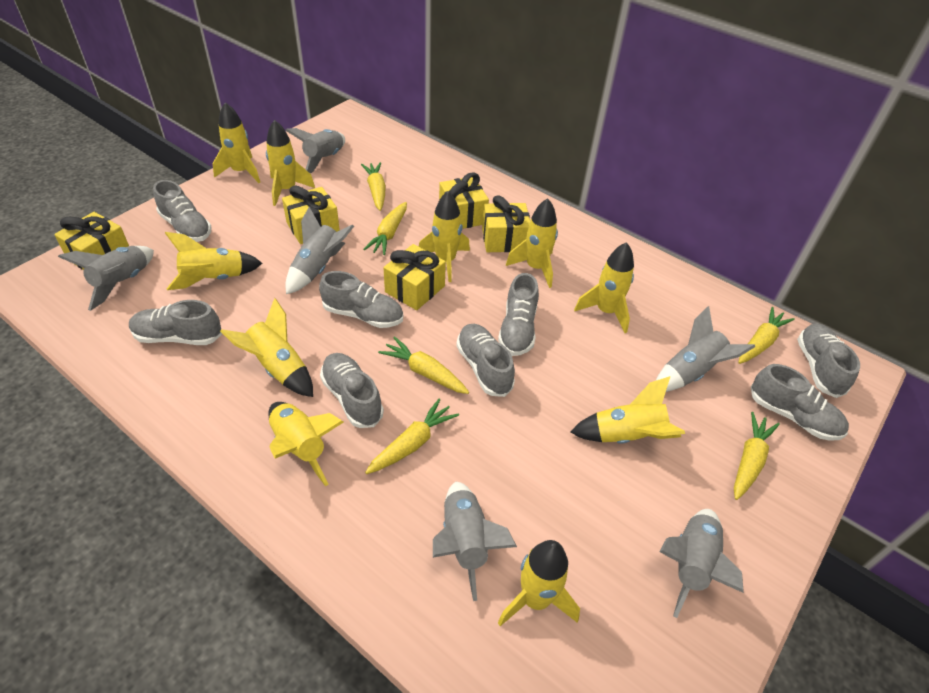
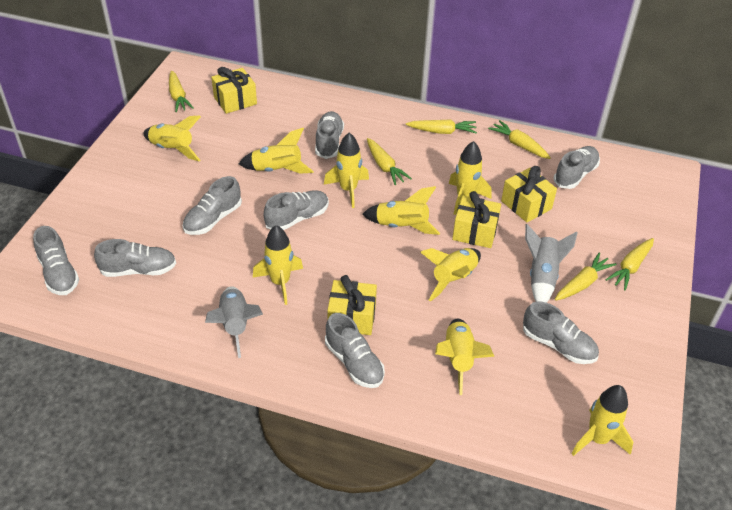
grey rocket: 6 -> 2
yellow gift: 5 -> 4
yellow rocket: 10 -> 9

